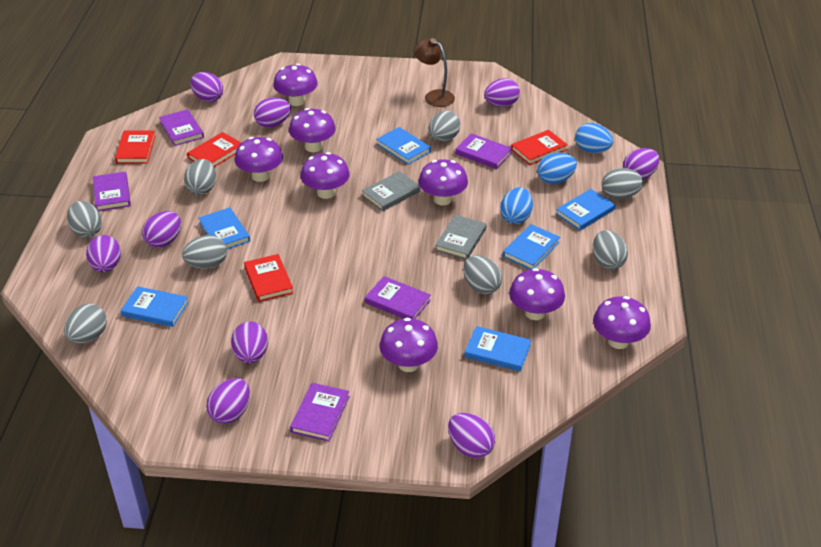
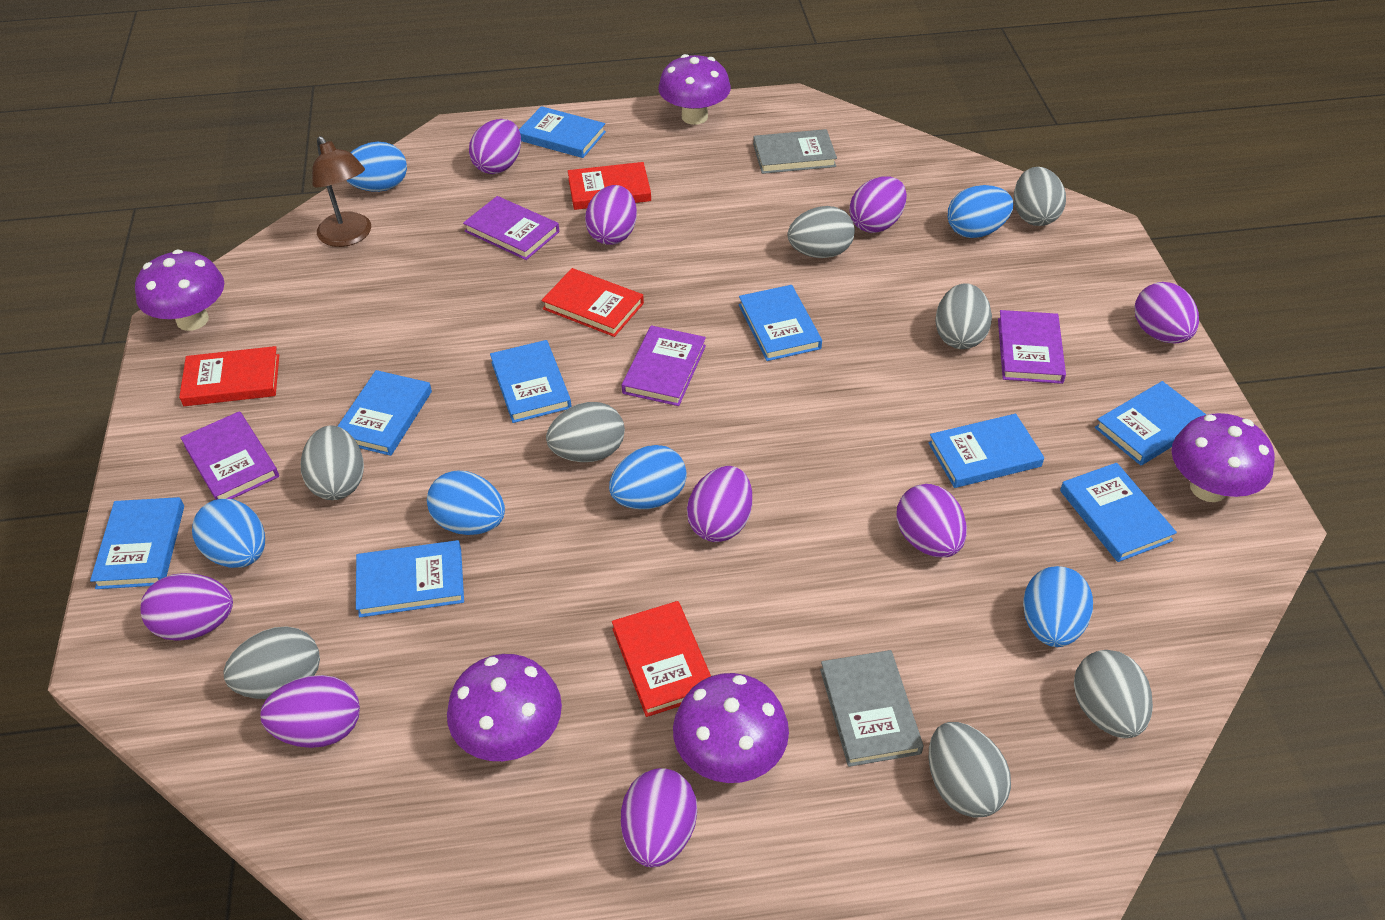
blue book: 6 -> 9
blue egg: 3 -> 6
purple book: 5 -> 4
purple mushroom: 8 -> 5

